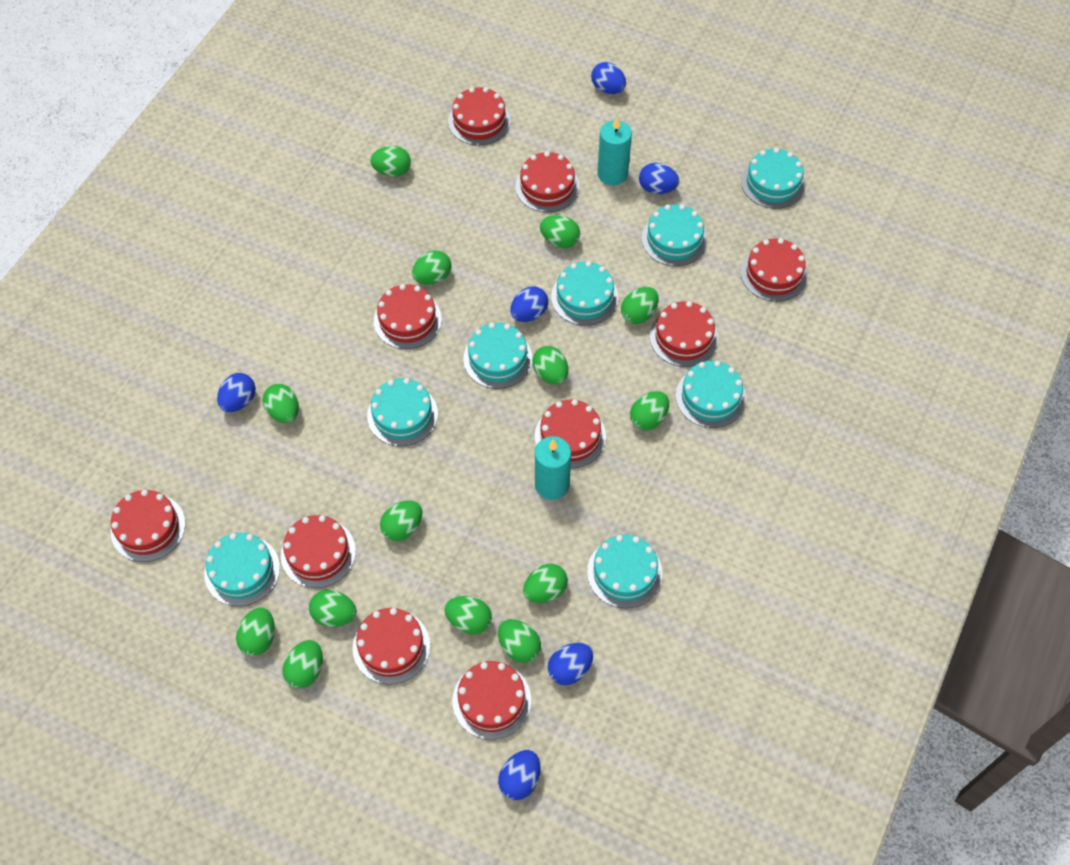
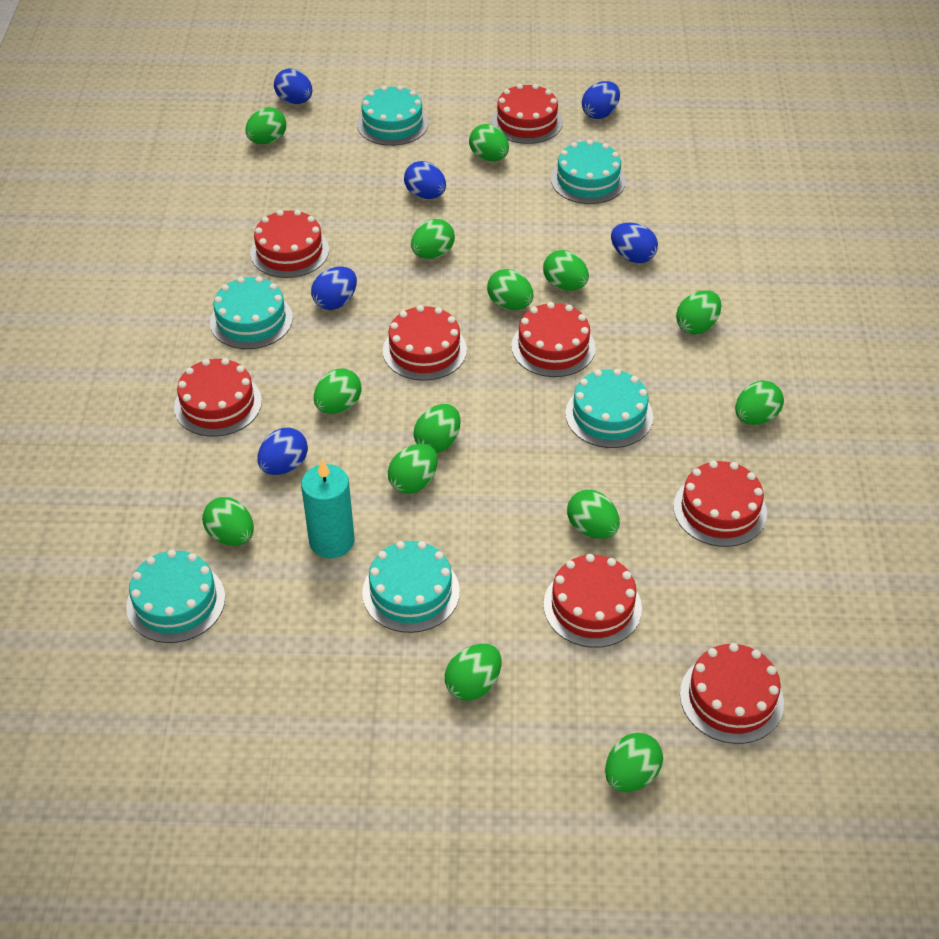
red cake: 10 -> 8
turquoise cake: 8 -> 6
turquoise candle: 2 -> 1

